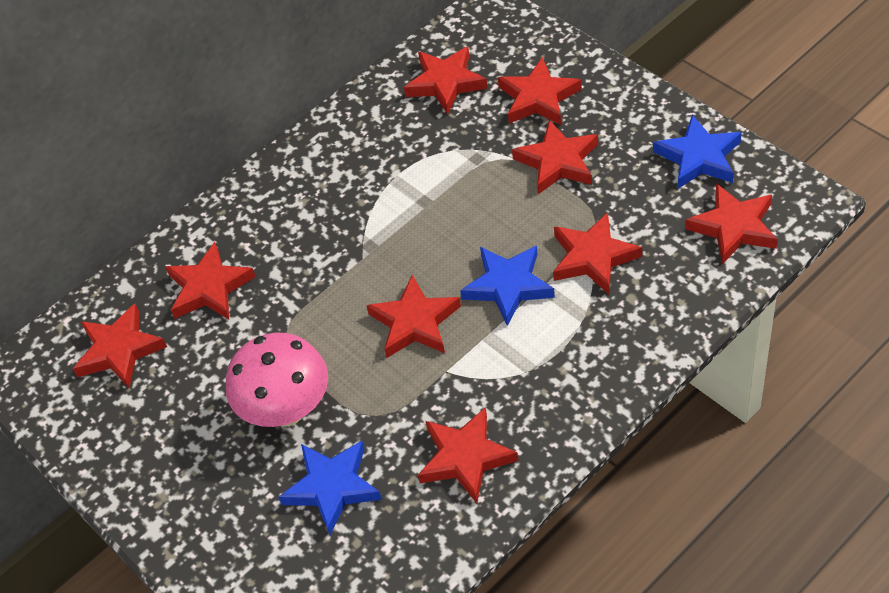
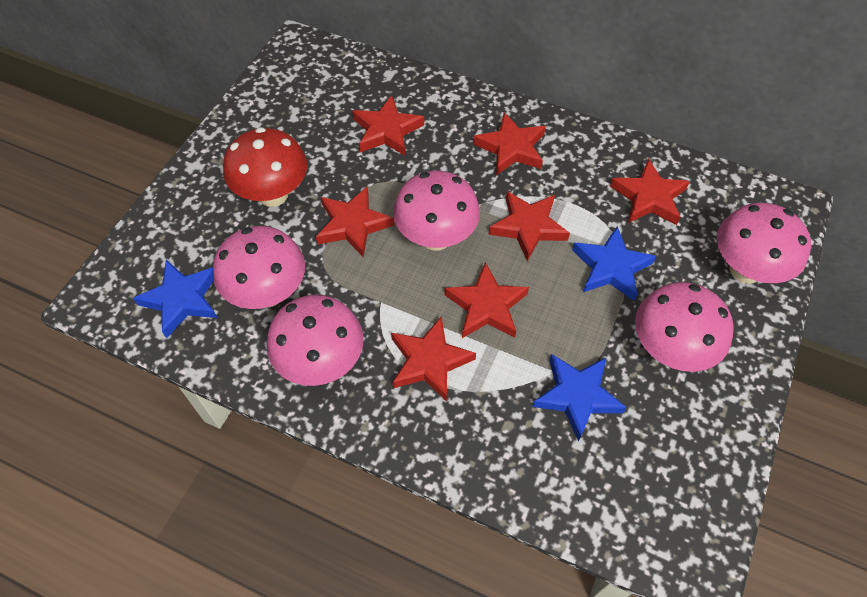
pink mushroom: 1 -> 5
red mushroom: 0 -> 1
red star: 9 -> 7

